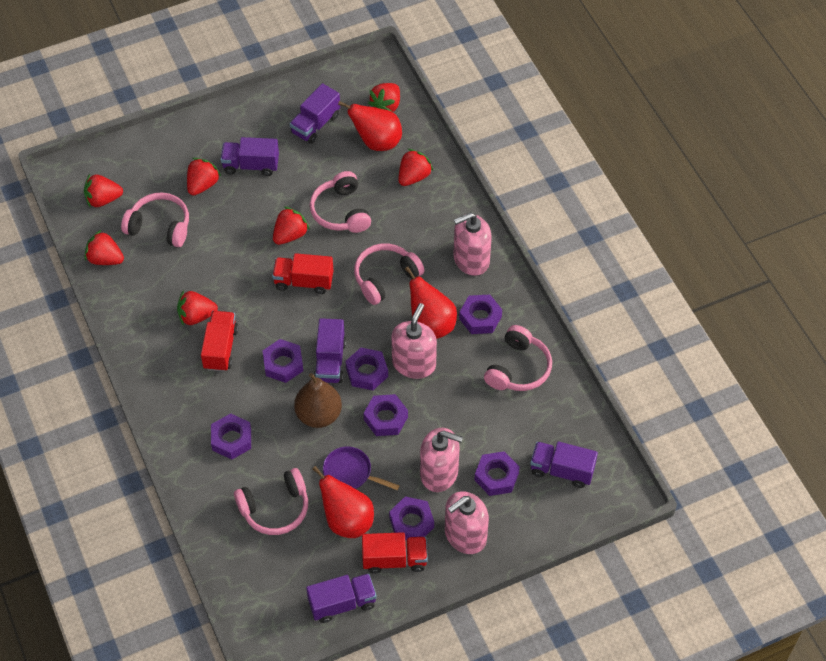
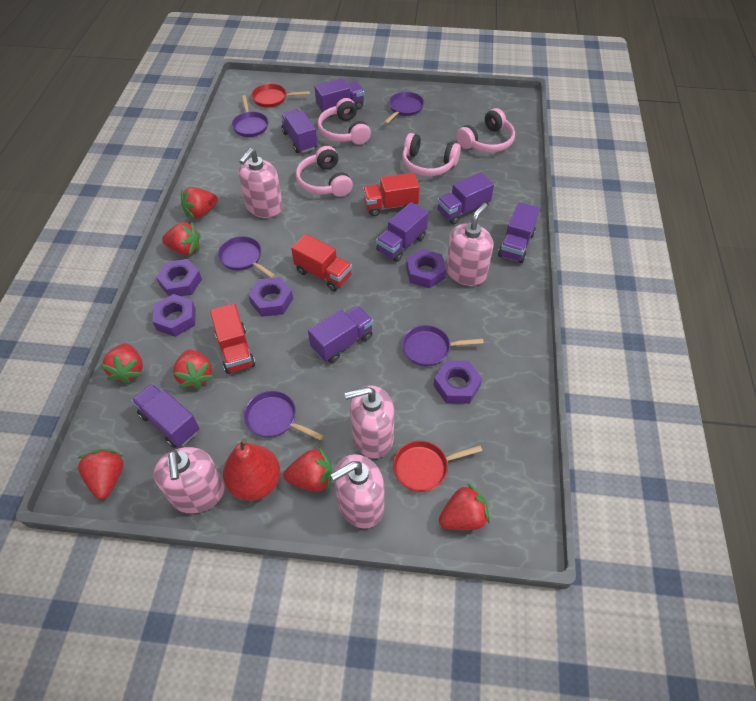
brown pear: 1 -> 0
pink headphones: 5 -> 4
pink soap dispenser: 4 -> 5
purple nut: 7 -> 5
purple pan: 1 -> 5
purple truck: 5 -> 7
red pan: 0 -> 2
red pear: 3 -> 1

